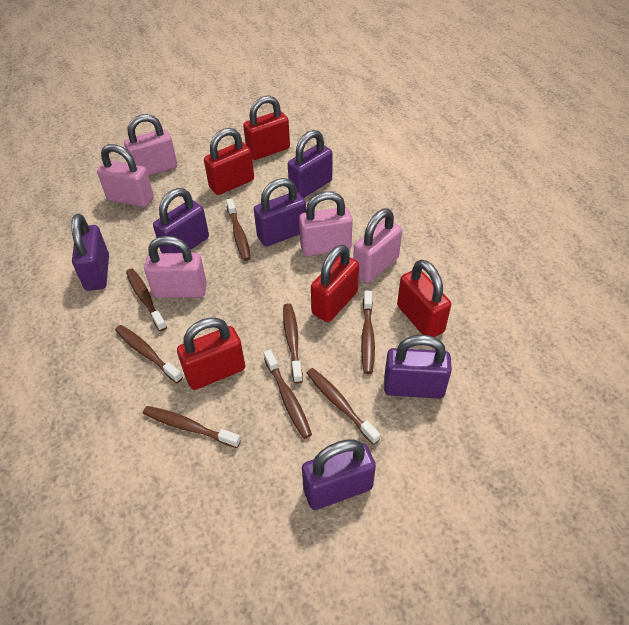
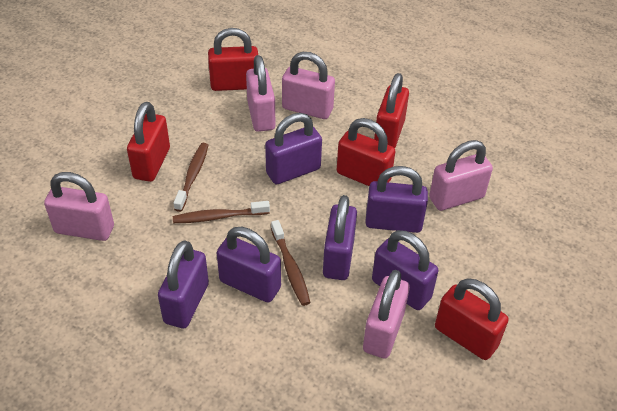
brown toothbrush: 8 -> 3

